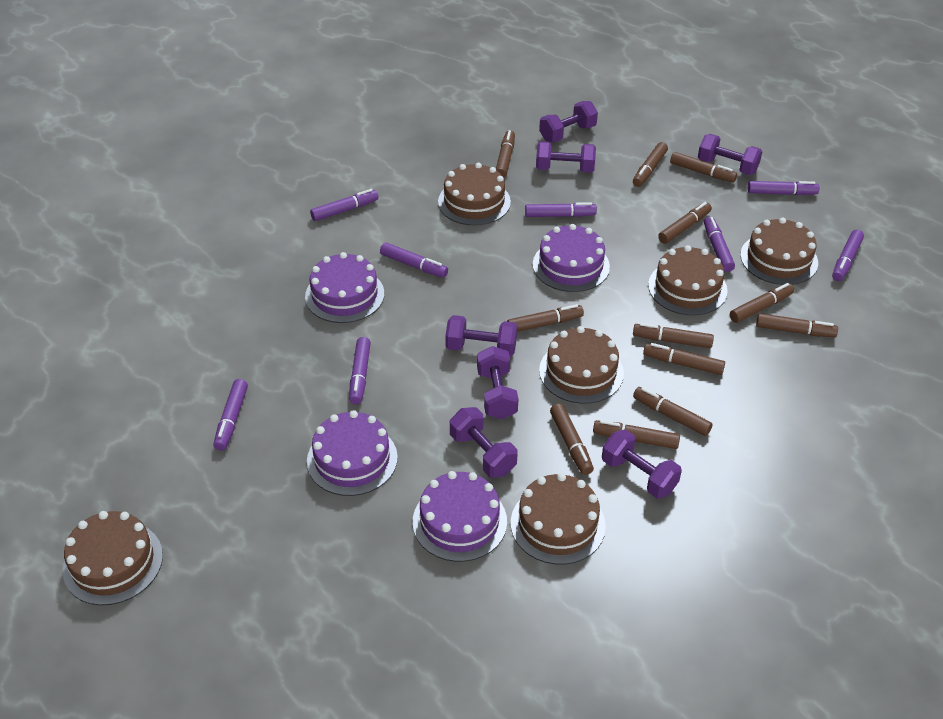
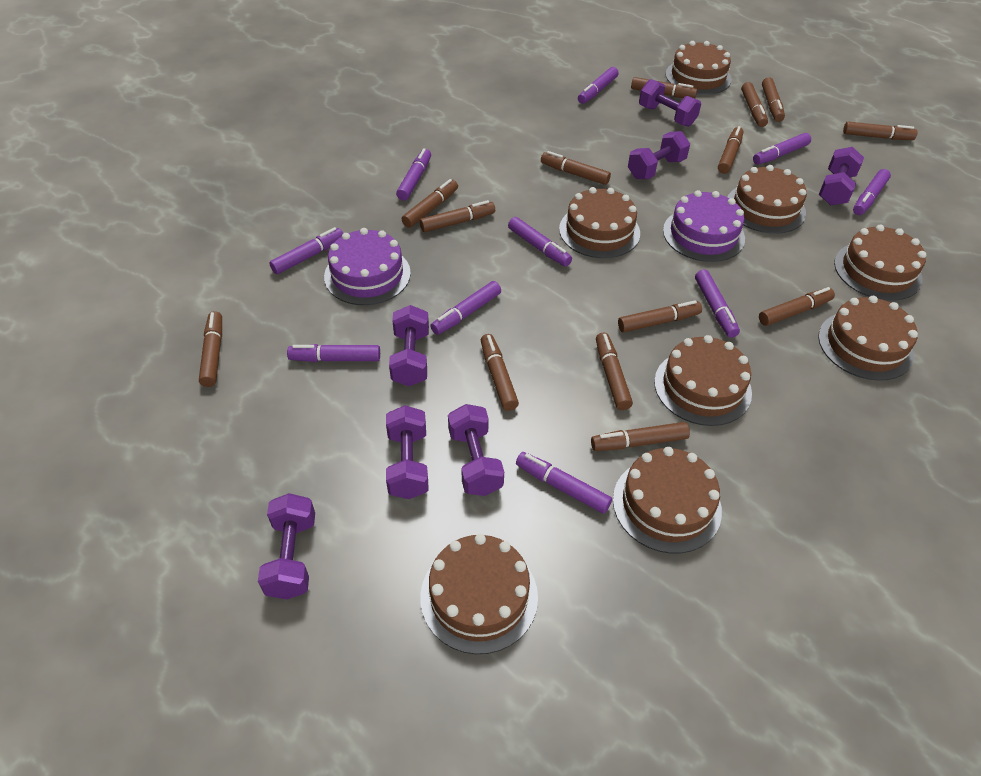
brown cake: 6 -> 8
brown marker: 12 -> 14
purple cake: 4 -> 2
purple marker: 8 -> 10

